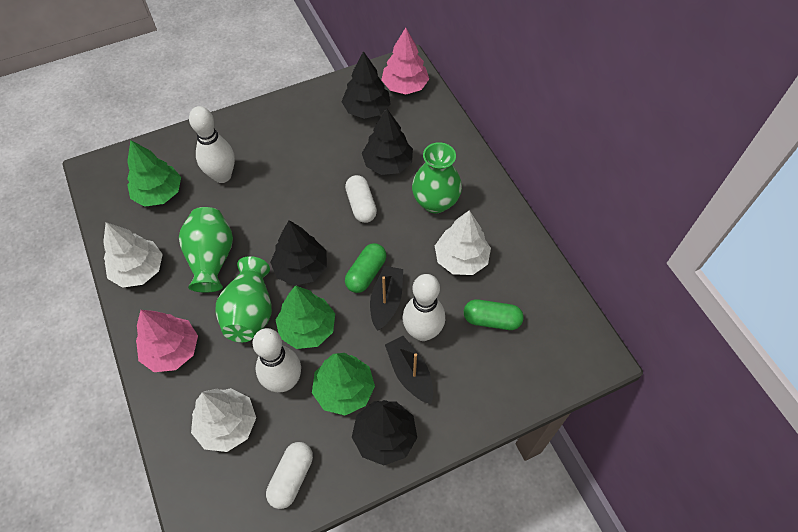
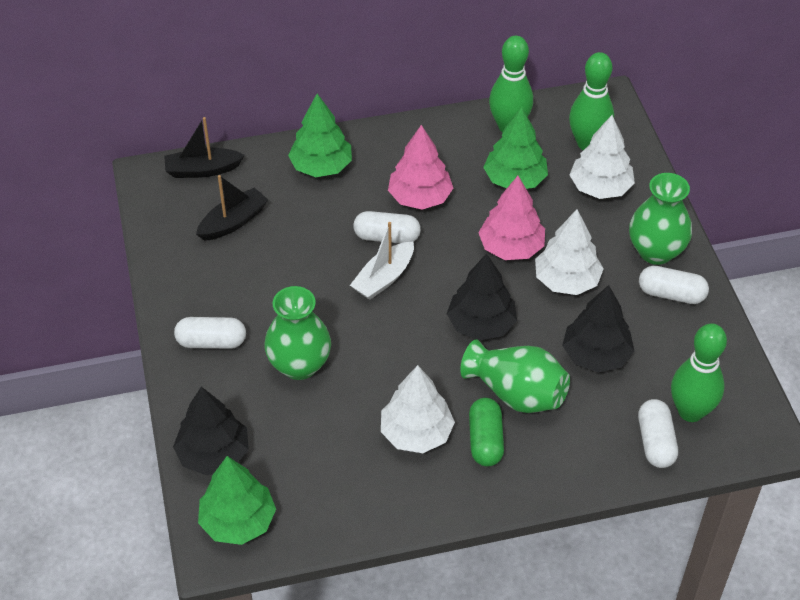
black tree: 4 -> 3
green bowling pin: 0 -> 3
green capsule: 2 -> 1
white boat: 0 -> 1
white bowling pin: 3 -> 0
white capsule: 2 -> 4

